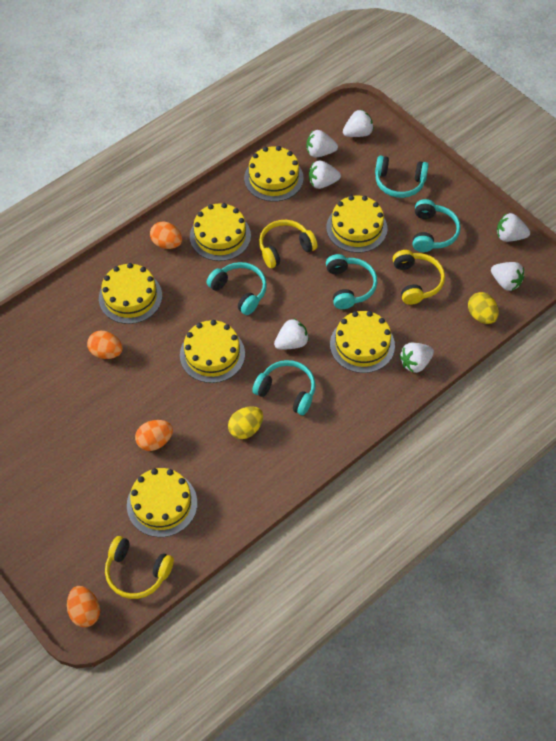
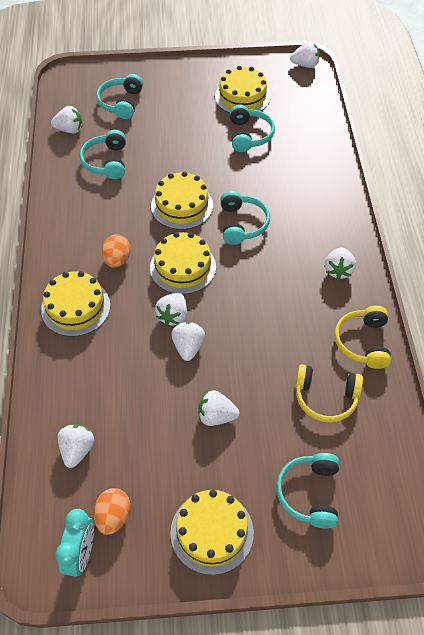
orange egg: 4 -> 2
turquoise clock: 0 -> 1
yellow cake: 7 -> 5
yellow egg: 2 -> 0
yellow headphones: 3 -> 2

